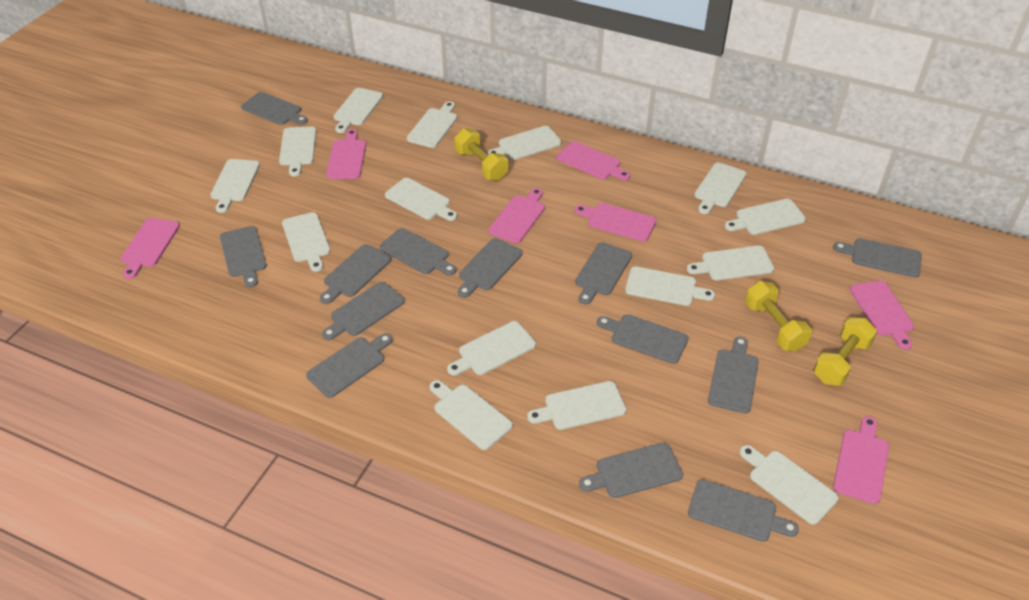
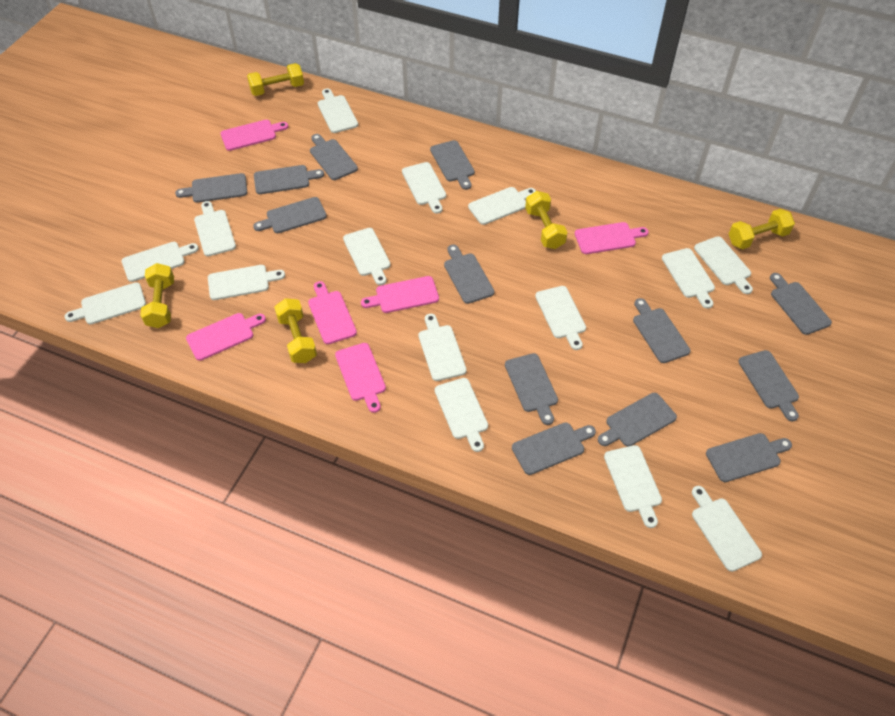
pink cutting board: 7 -> 6
yellow dumbbell: 3 -> 5

